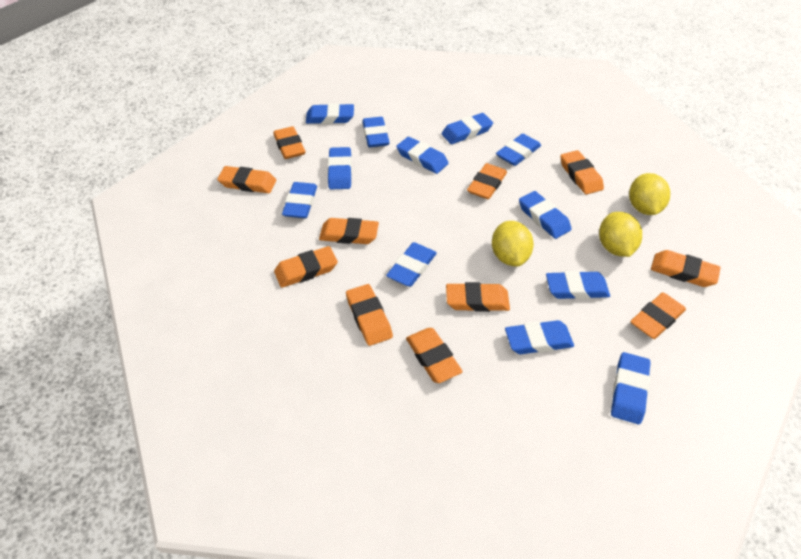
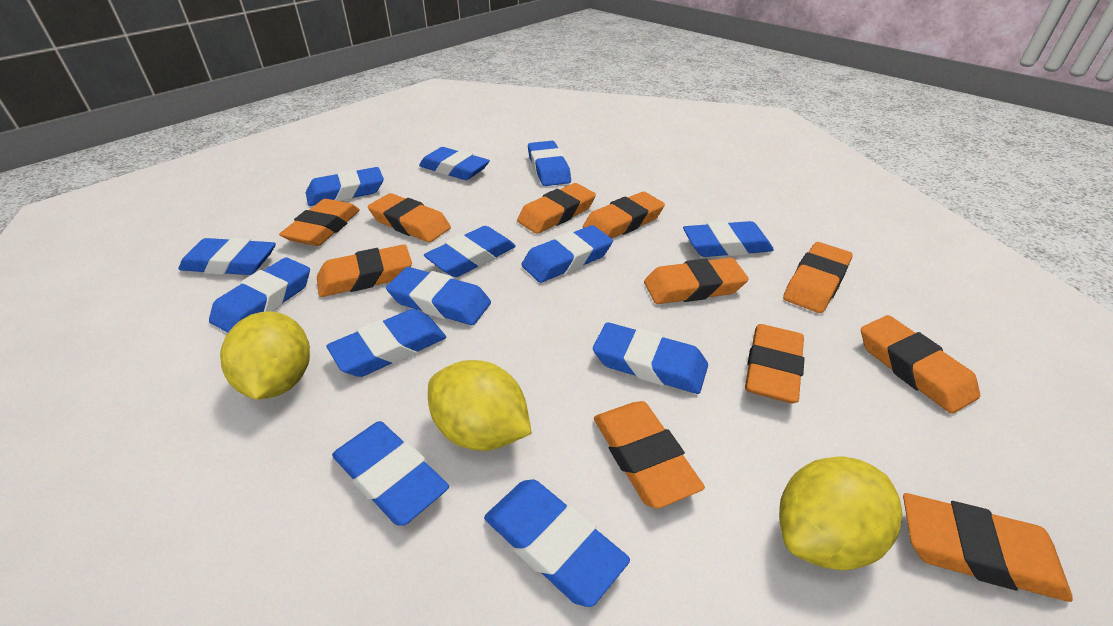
blue eraser: 12 -> 13

